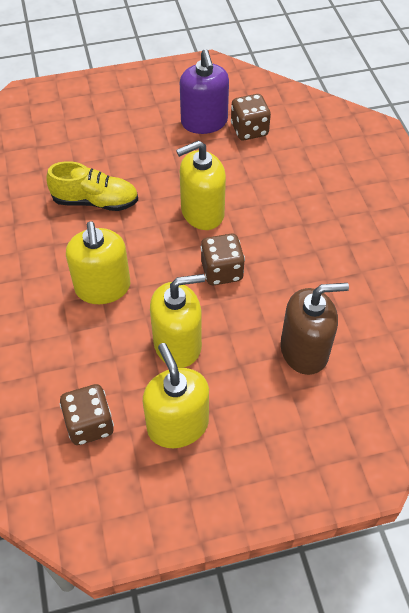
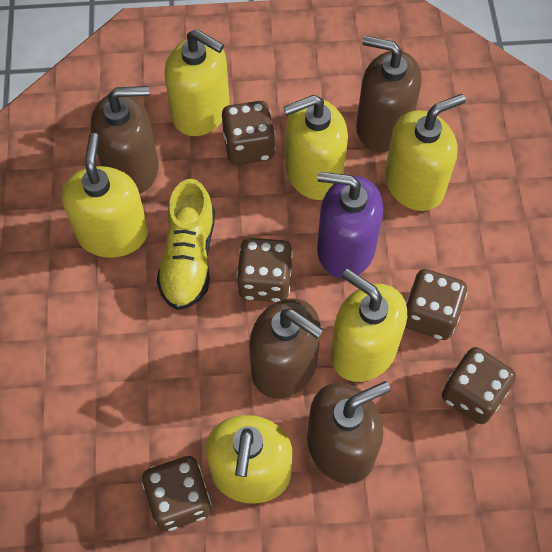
brown dice: 3 -> 5
brown soap dispenser: 1 -> 4
yellow soap dispenser: 4 -> 6

